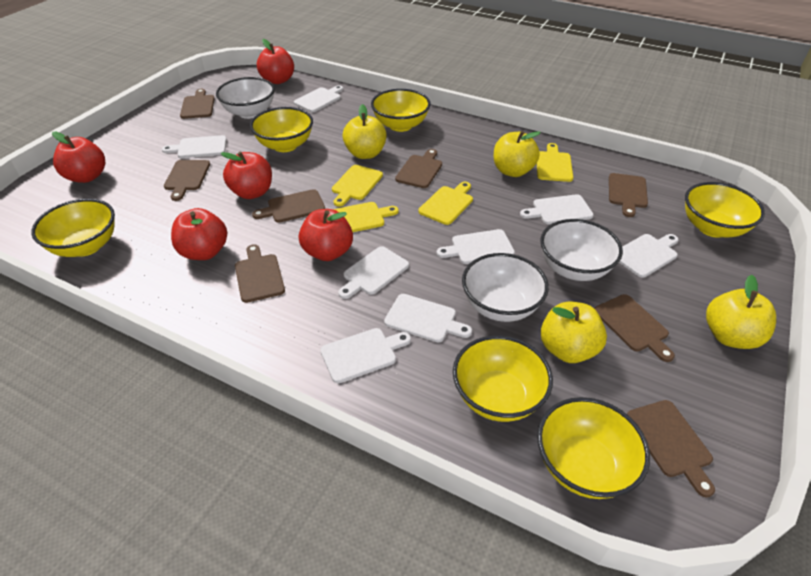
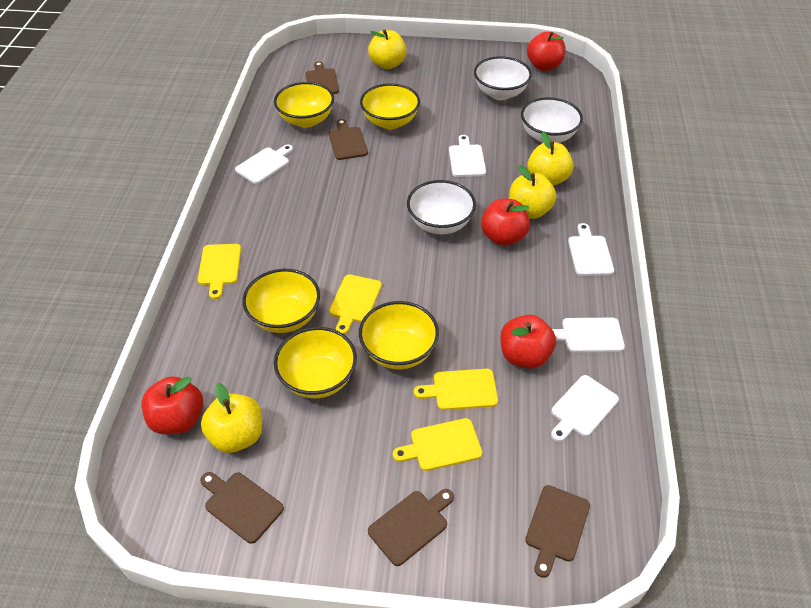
brown cutting board: 8 -> 5
red apple: 5 -> 4
white cutting board: 8 -> 5
yellow bowl: 6 -> 5

